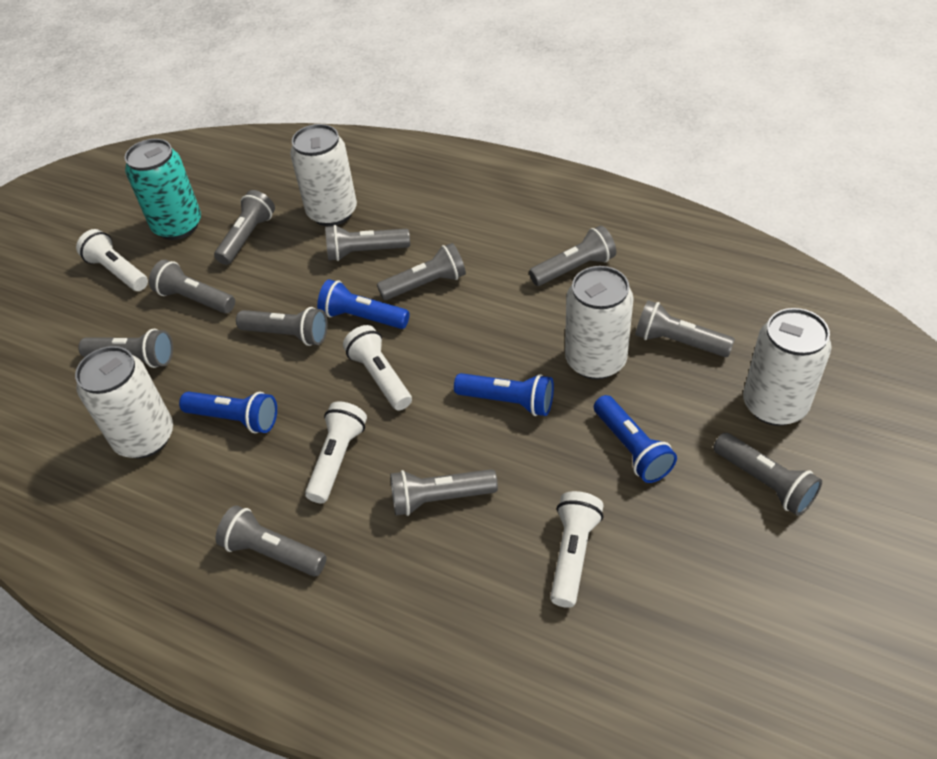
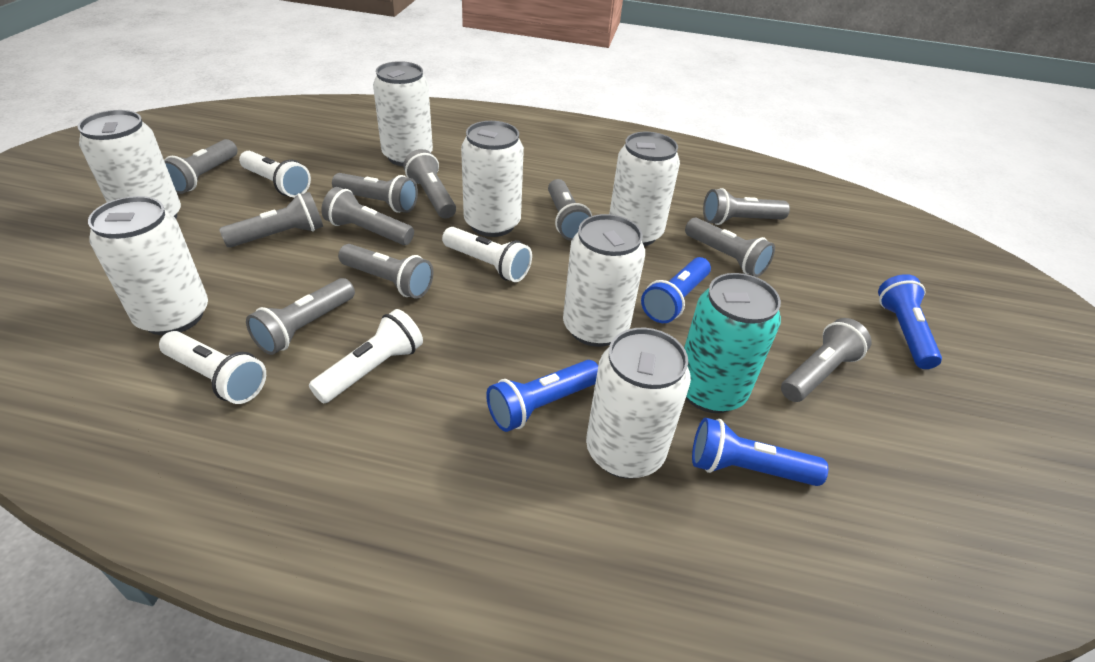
white can: 4 -> 7

